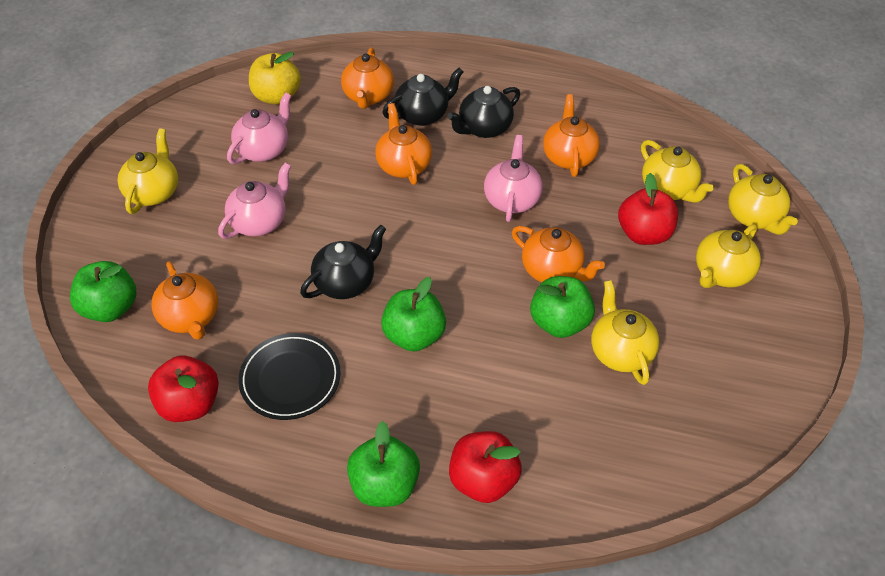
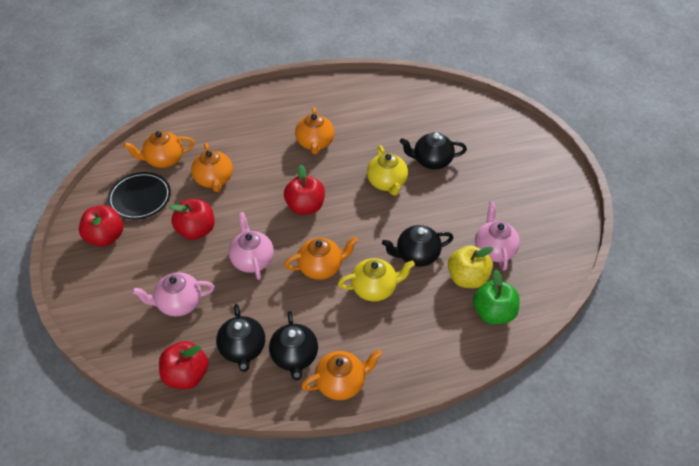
black teapot: 3 -> 4
green apple: 4 -> 1
red apple: 3 -> 4
yellow teapot: 5 -> 2

